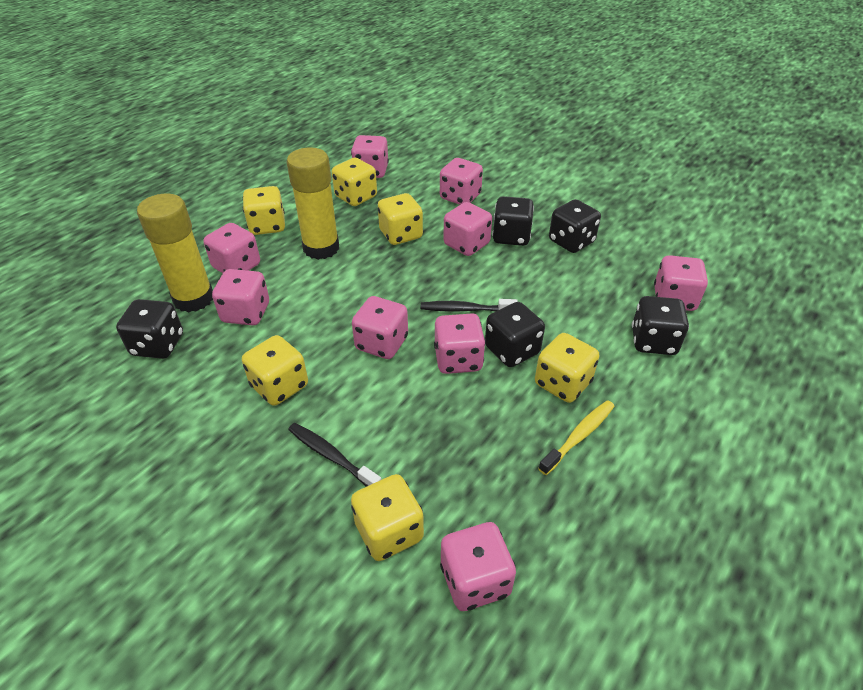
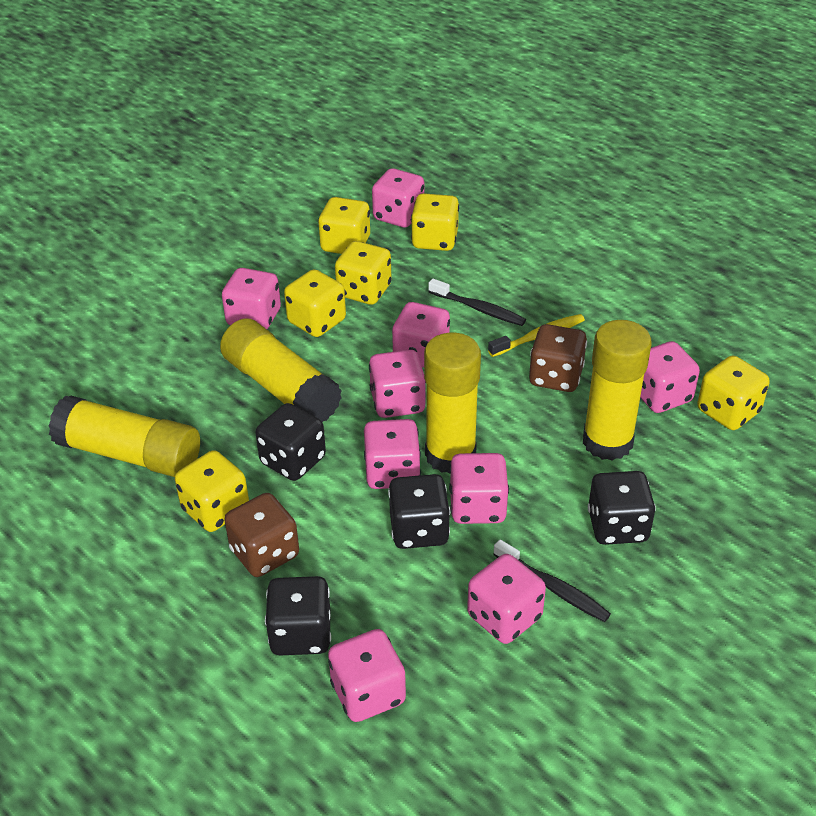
black dice: 5 -> 4
brown dice: 0 -> 2
yellow glue stick: 2 -> 4

